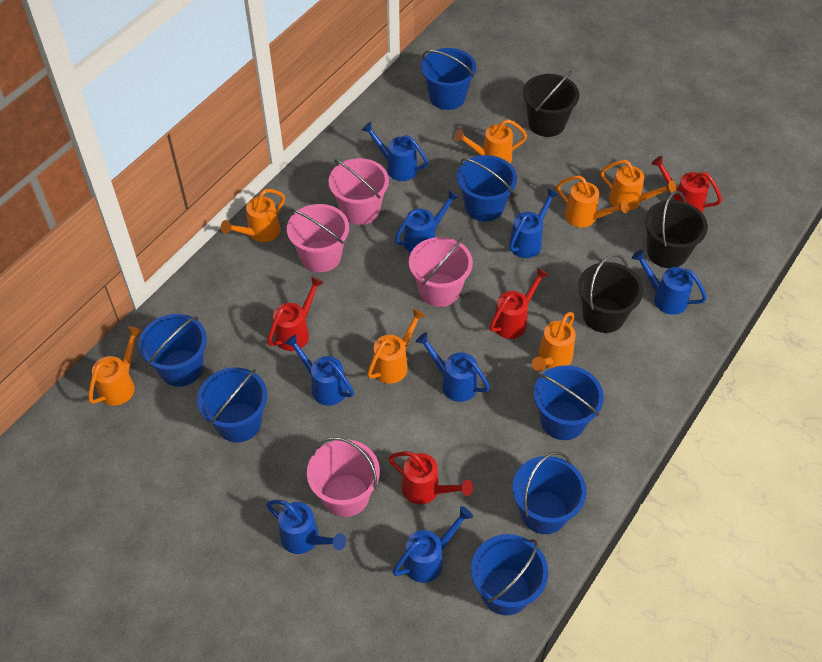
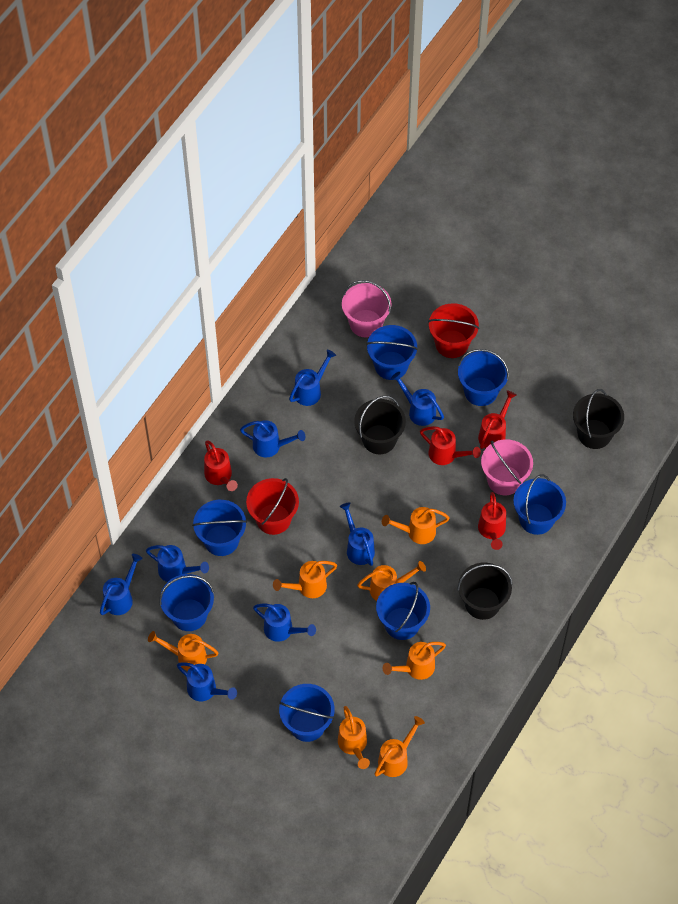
pink bucket: 4 -> 2
red bucket: 0 -> 2

